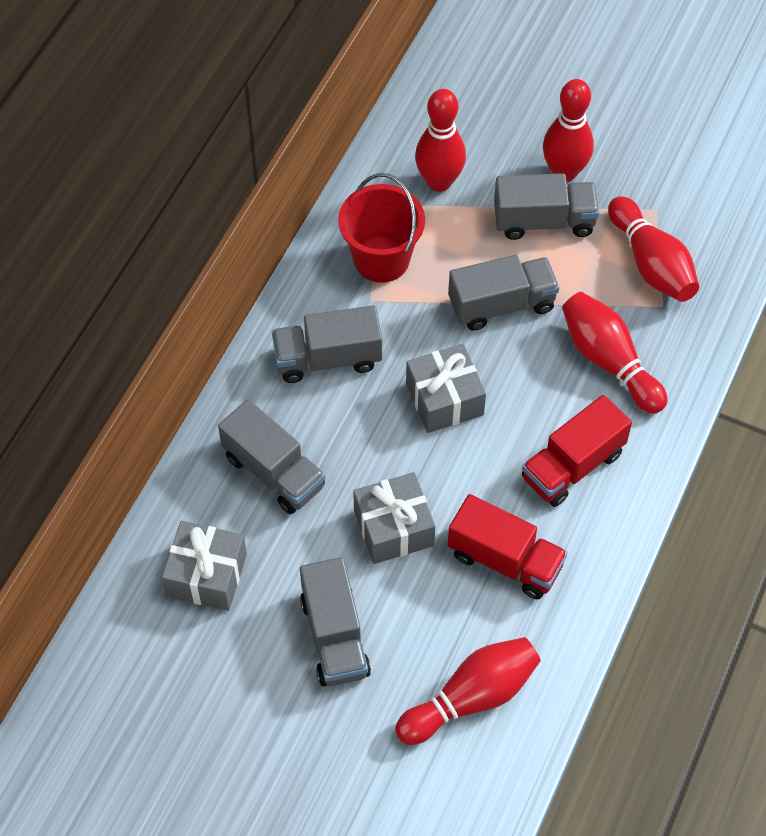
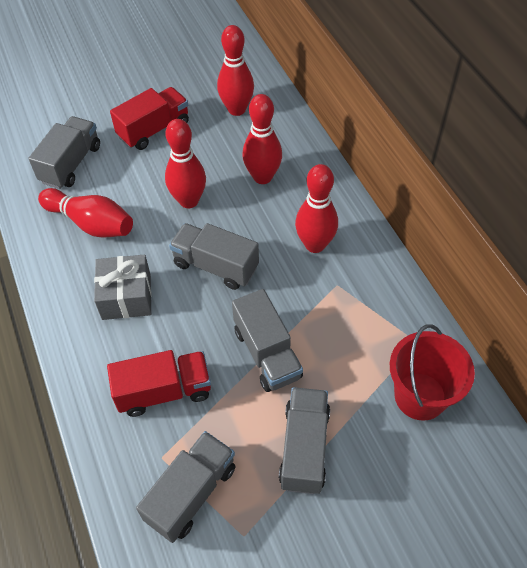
grey gift: 3 -> 1

